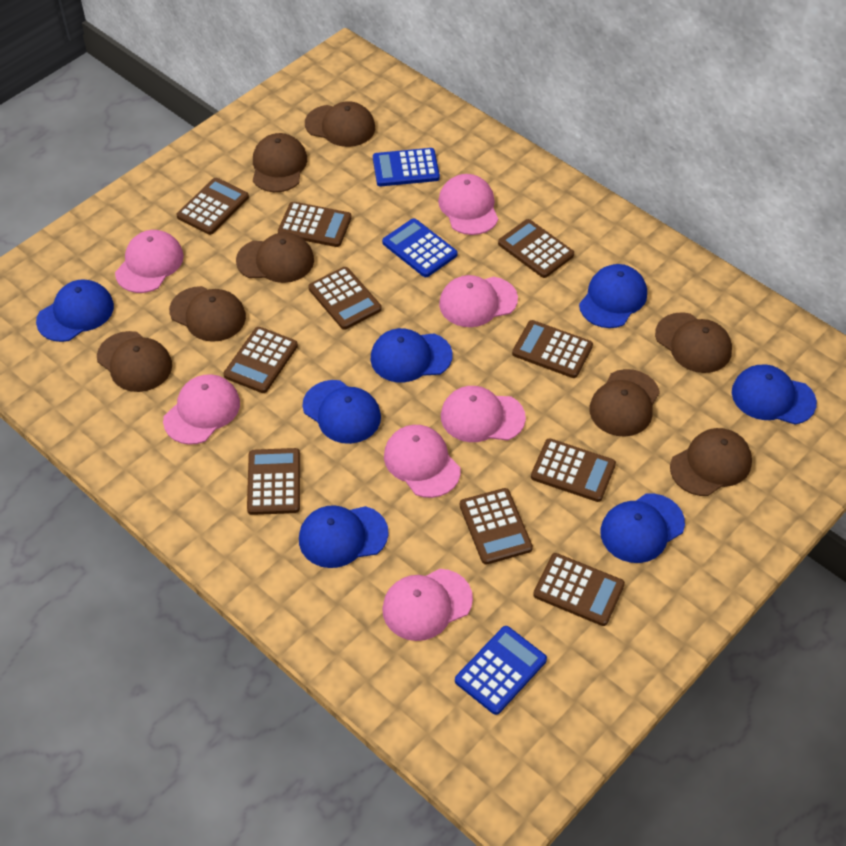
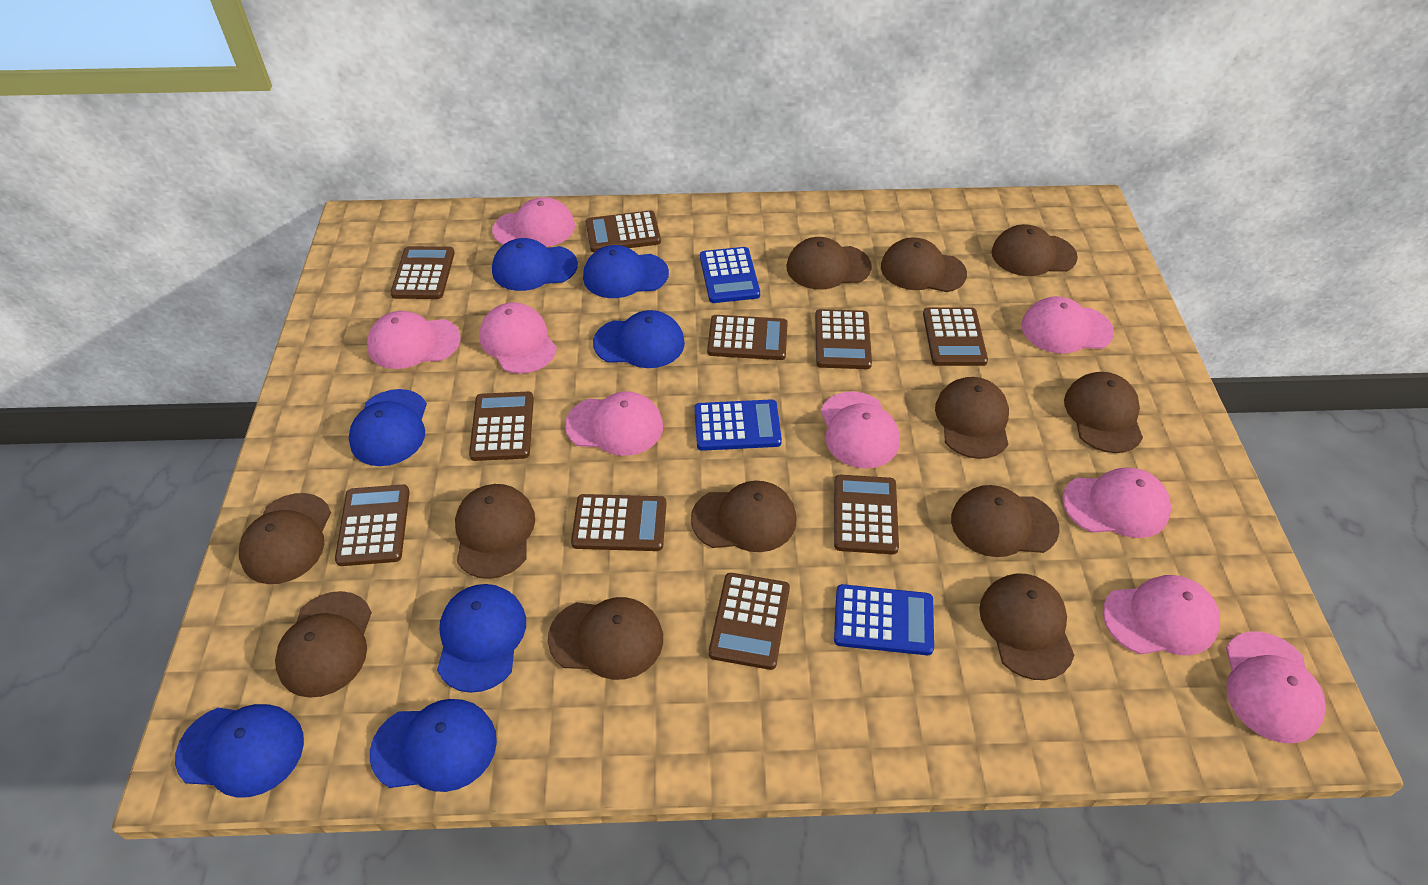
brown cap: 8 -> 12
pink cap: 7 -> 9

